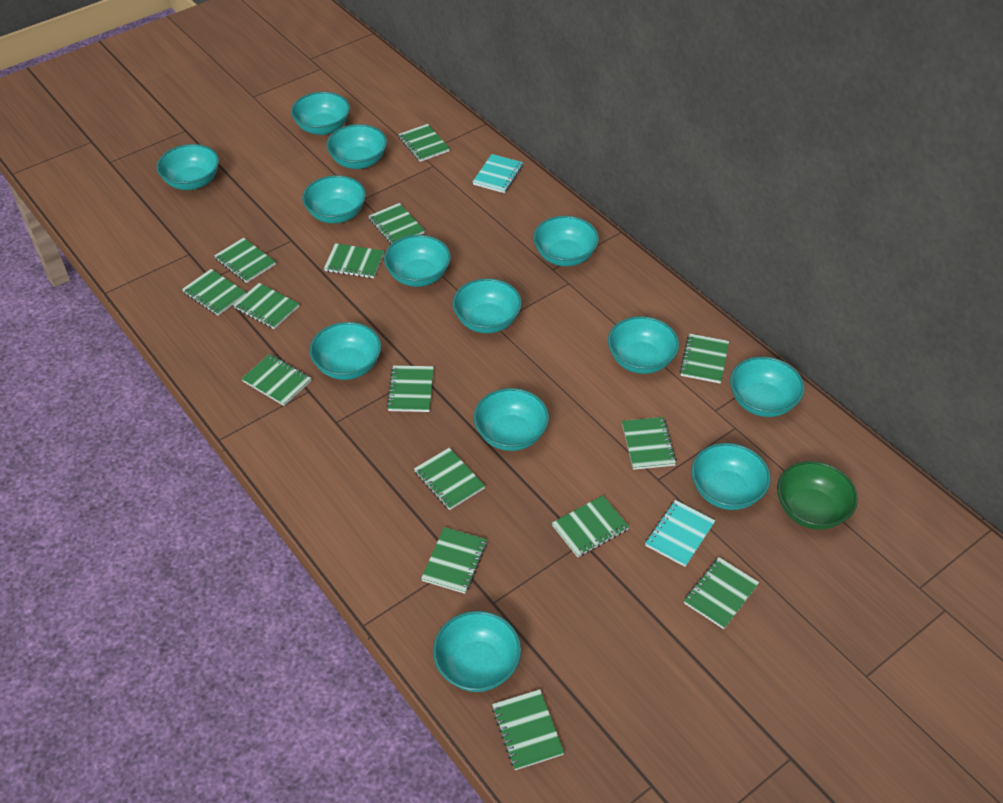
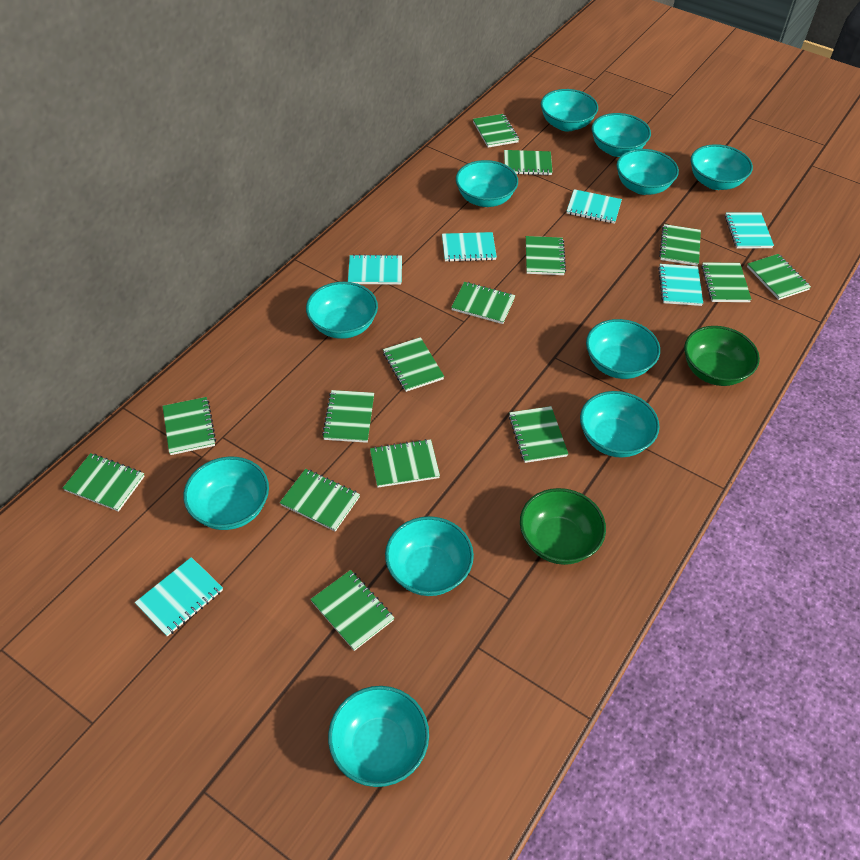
green bowl: 1 -> 2
turquoise bowl: 13 -> 11
turquoise notebook: 2 -> 6

